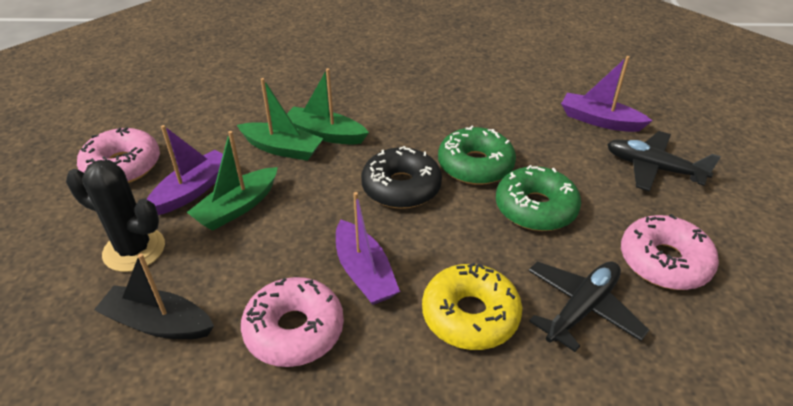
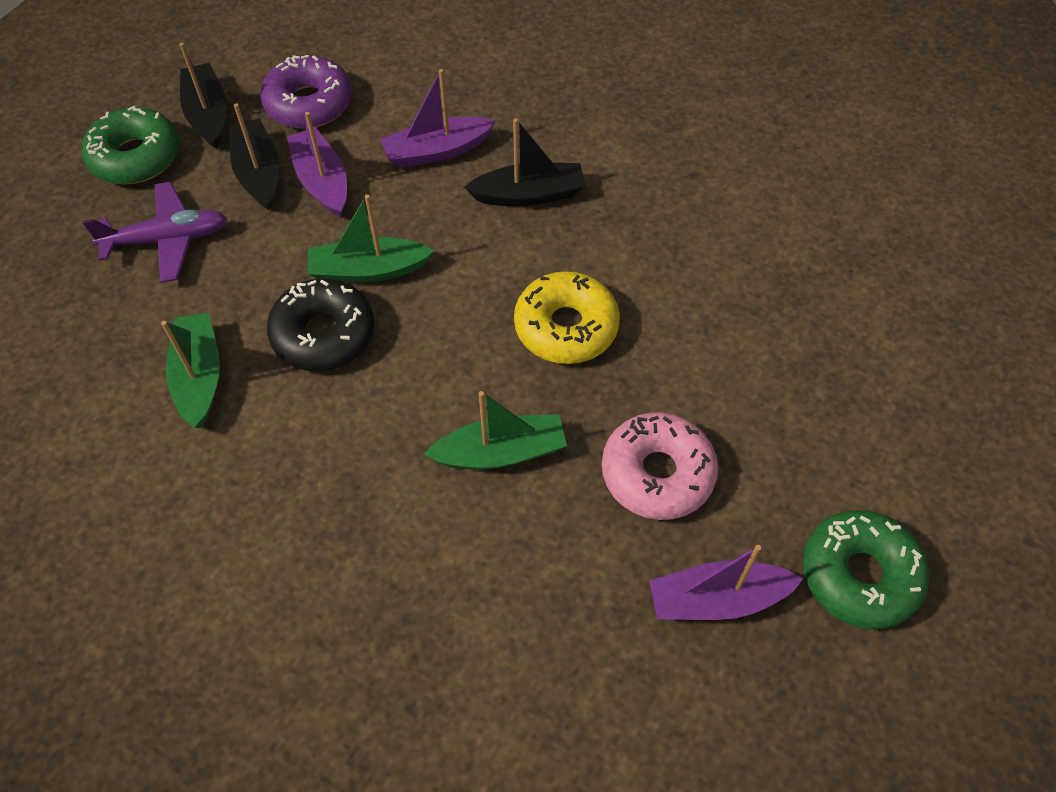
black boat: 1 -> 3
black cactus: 1 -> 0
black plane: 2 -> 0
pink donut: 3 -> 1
purple donut: 0 -> 1
purple plane: 0 -> 1

